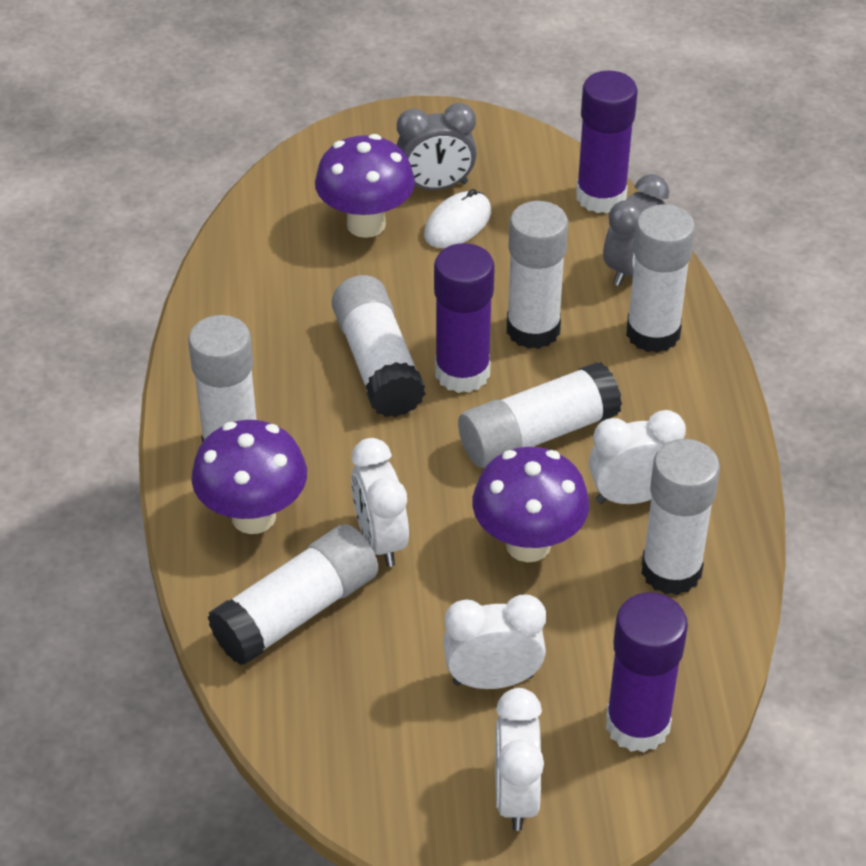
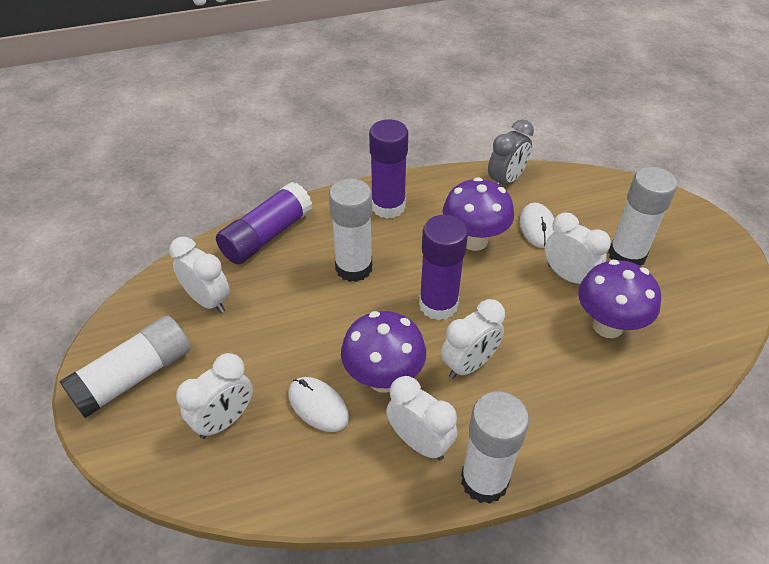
grey clock: 2 -> 1
white clock: 4 -> 5
white glue stick: 7 -> 4
white mouse: 1 -> 2

